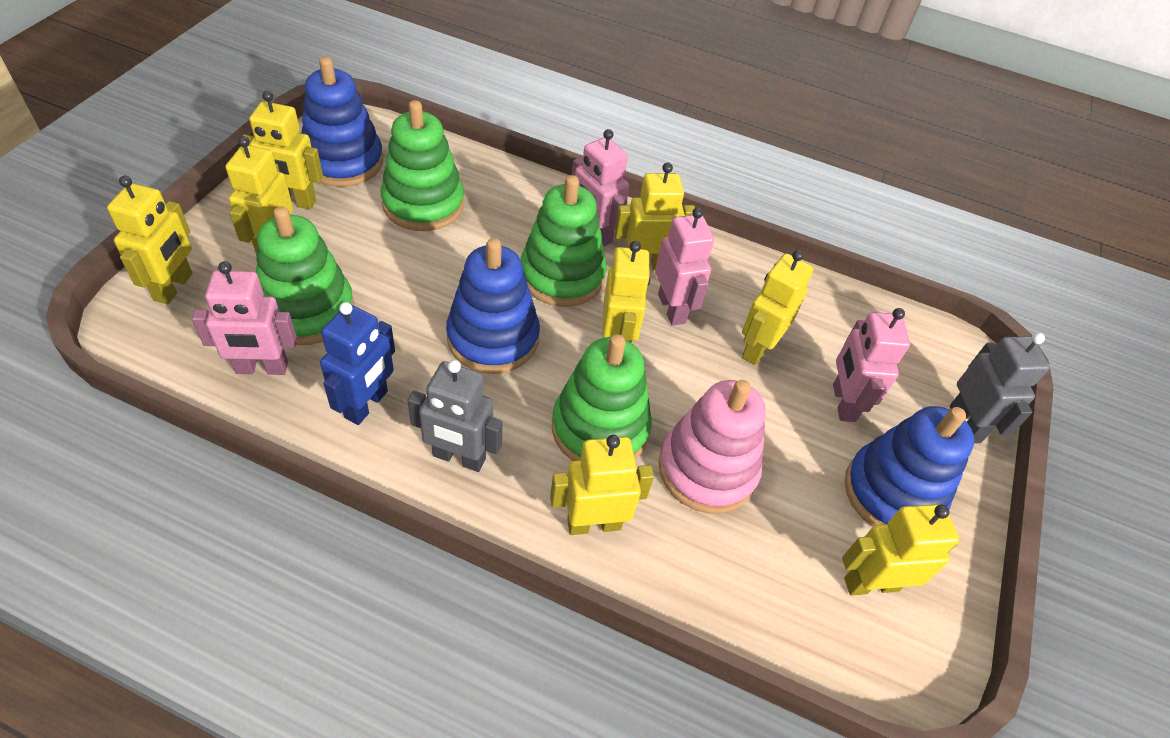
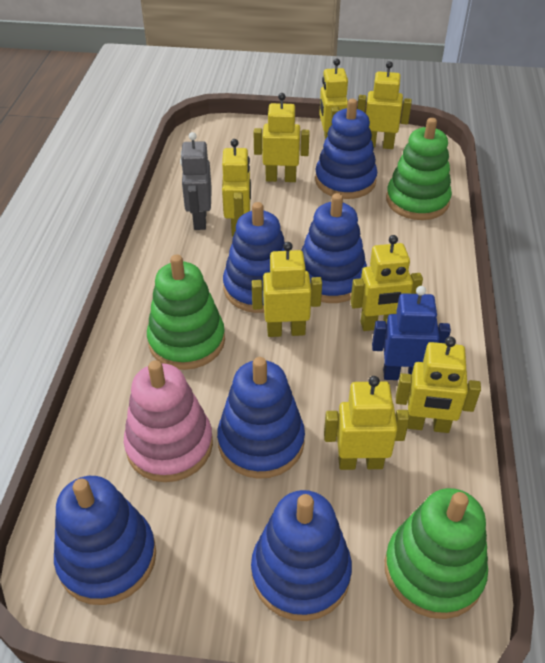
blue stacking toy: 3 -> 6
green stacking toy: 4 -> 3
grey robot: 2 -> 1
pink robot: 4 -> 0

